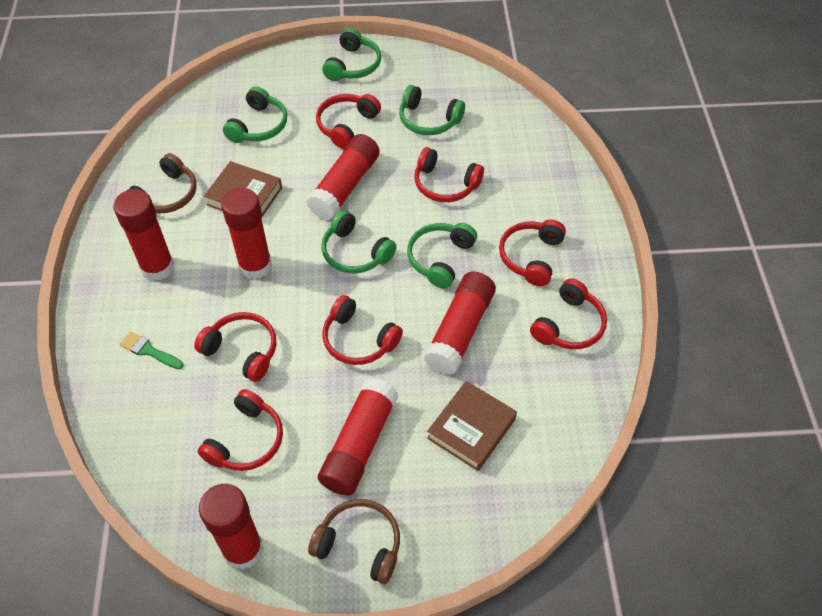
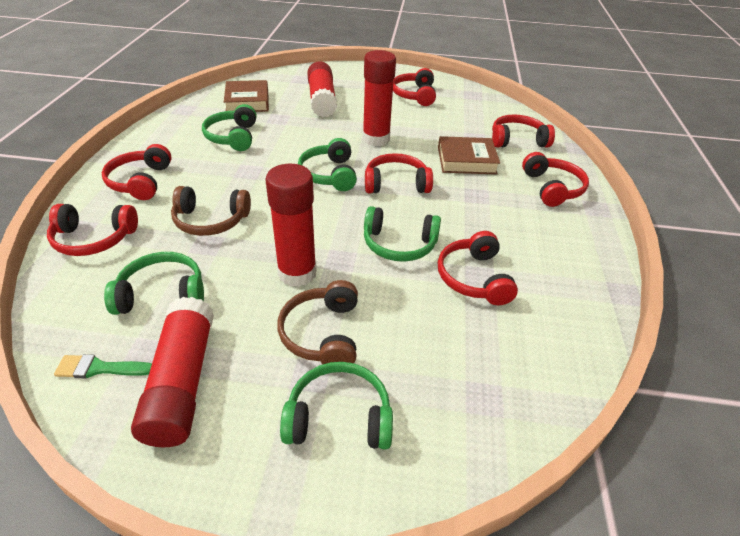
red glue stick: 6 -> 4

